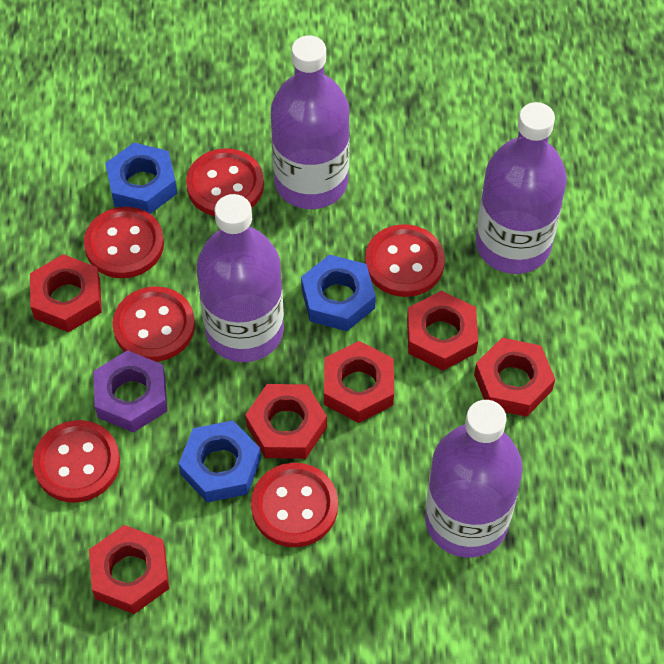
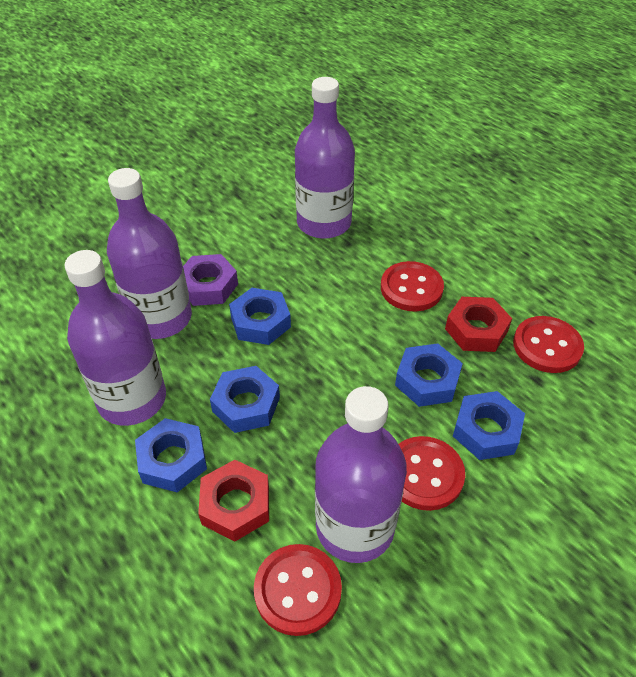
blue nut: 3 -> 5
red button: 6 -> 4
red nut: 6 -> 2

